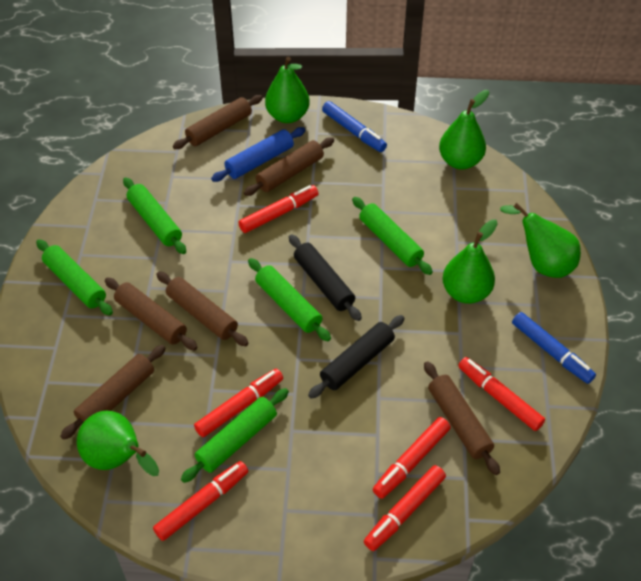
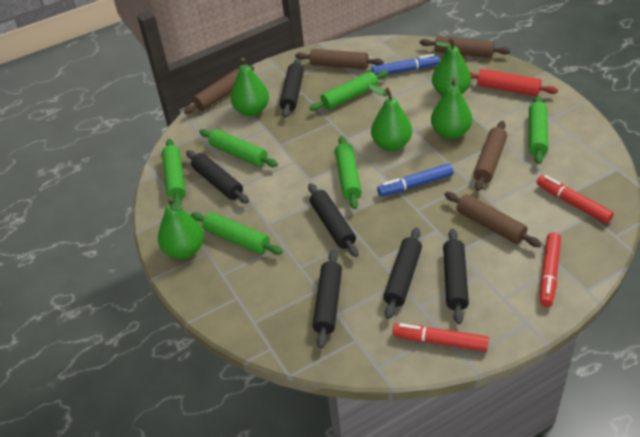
black rolling pin: 2 -> 6
blue rolling pin: 1 -> 0
brown rolling pin: 6 -> 5
green rolling pin: 5 -> 6
red marker: 6 -> 3
red rolling pin: 0 -> 1

